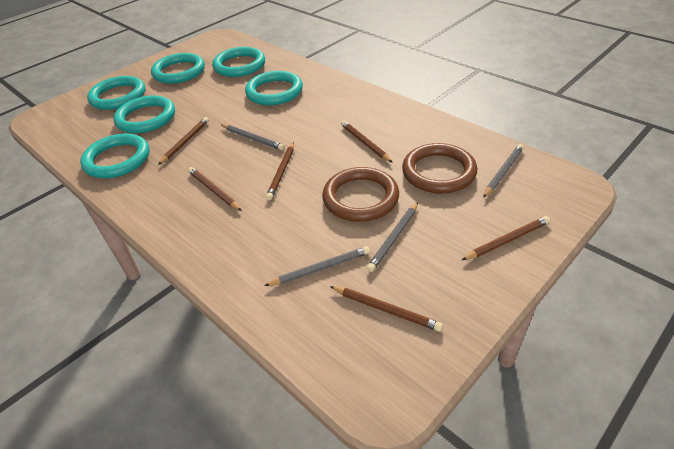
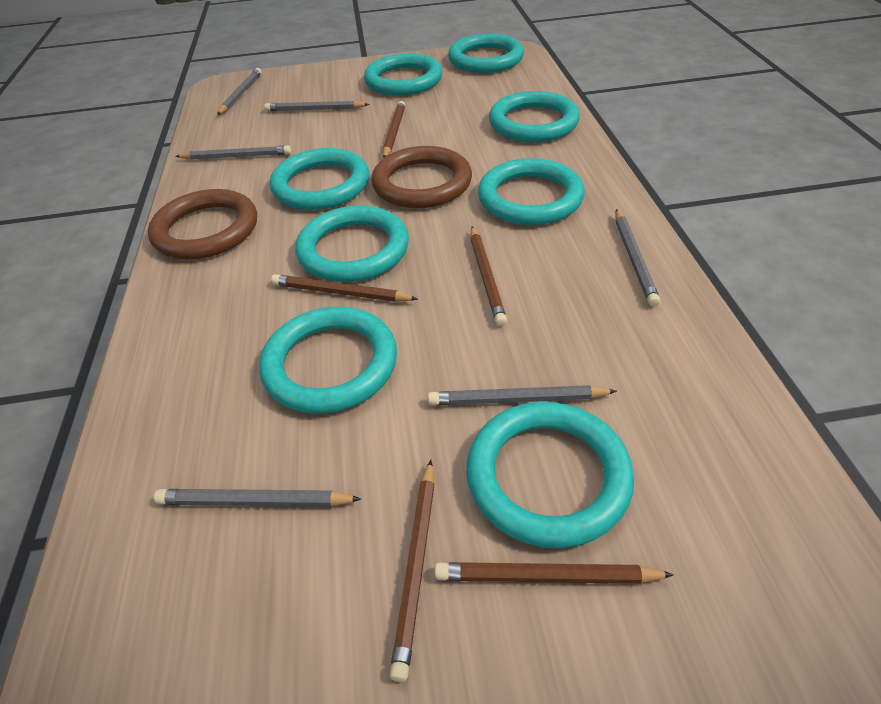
brown pencil: 6 -> 5
grey pencil: 4 -> 6
turquoise ring: 6 -> 8

